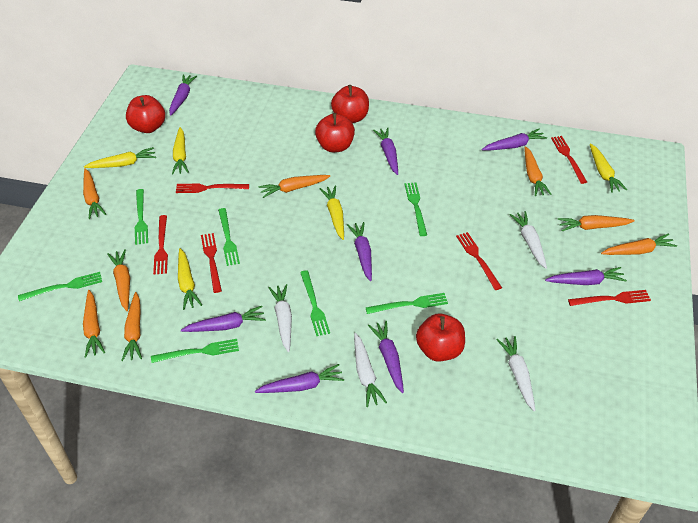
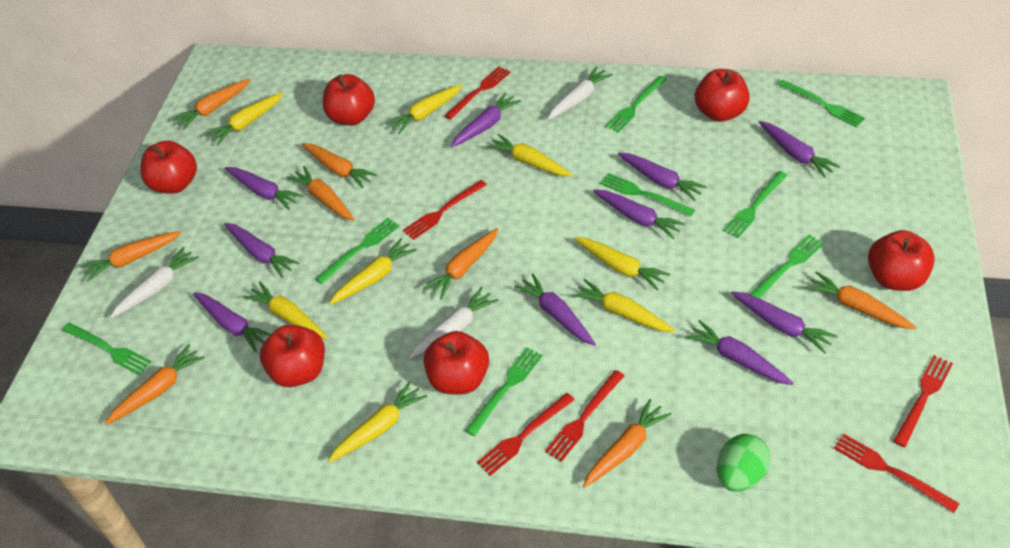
green egg: 0 -> 1
green fork: 7 -> 8
purple carrot: 8 -> 10
red apple: 4 -> 6
white carrot: 4 -> 3
yellow carrot: 5 -> 8

